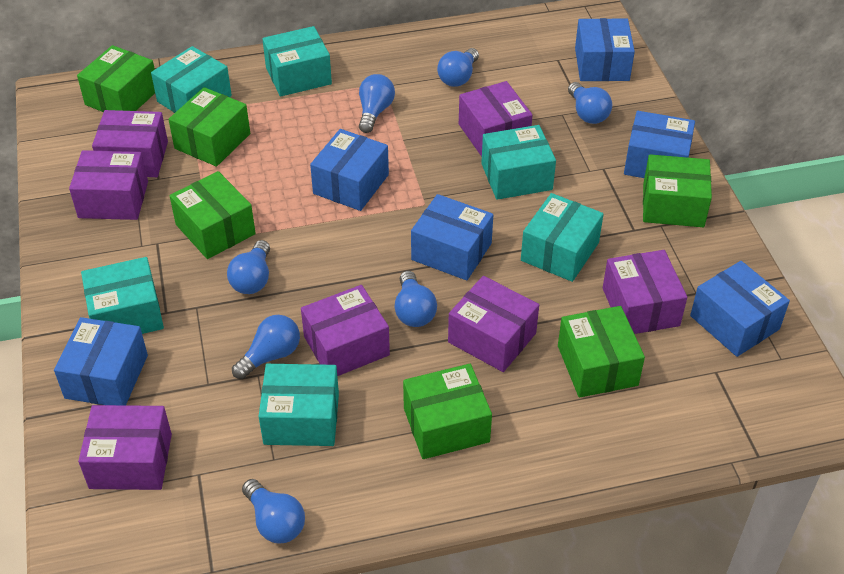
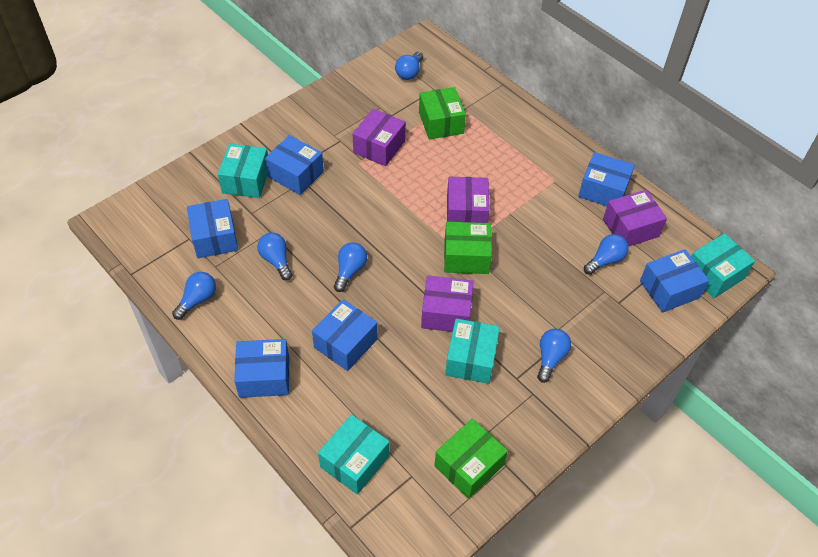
blue light bulb: 7 -> 6
green box: 6 -> 3
purple box: 7 -> 4
turquoise box: 6 -> 4

